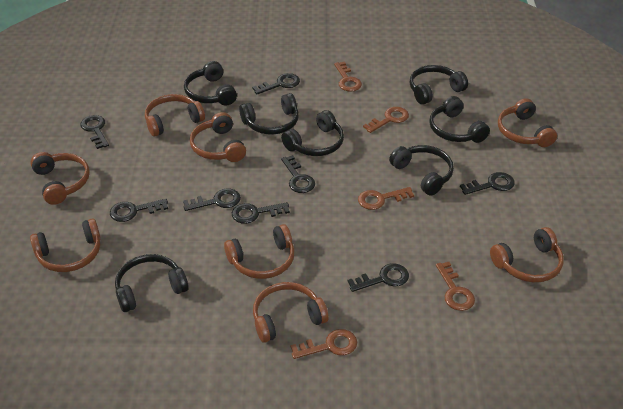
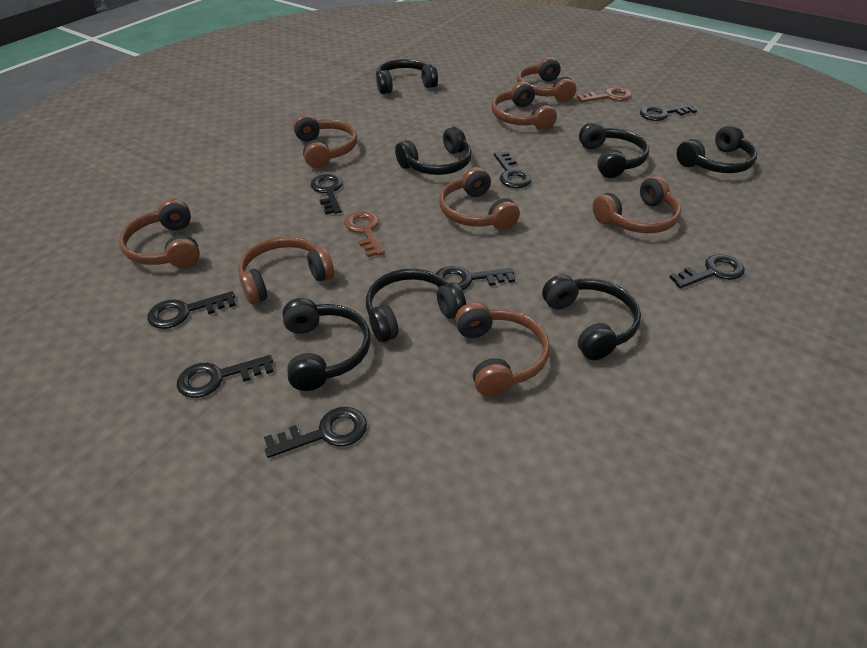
brown key: 5 -> 2

